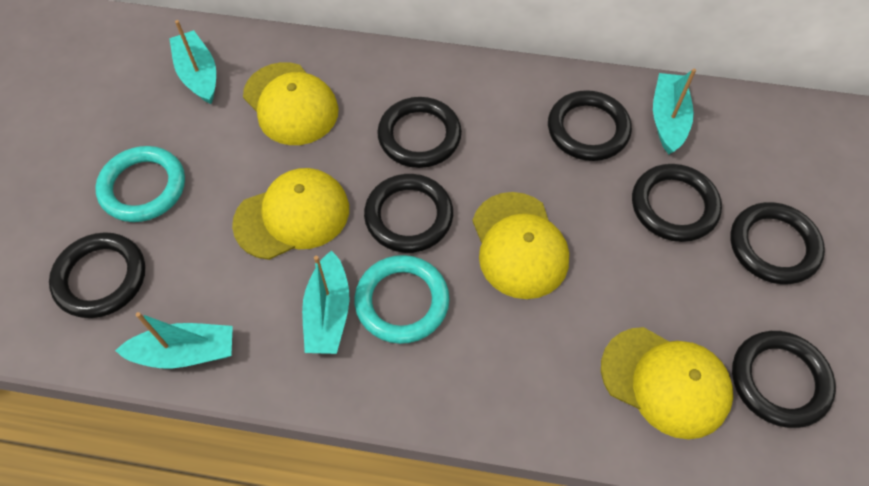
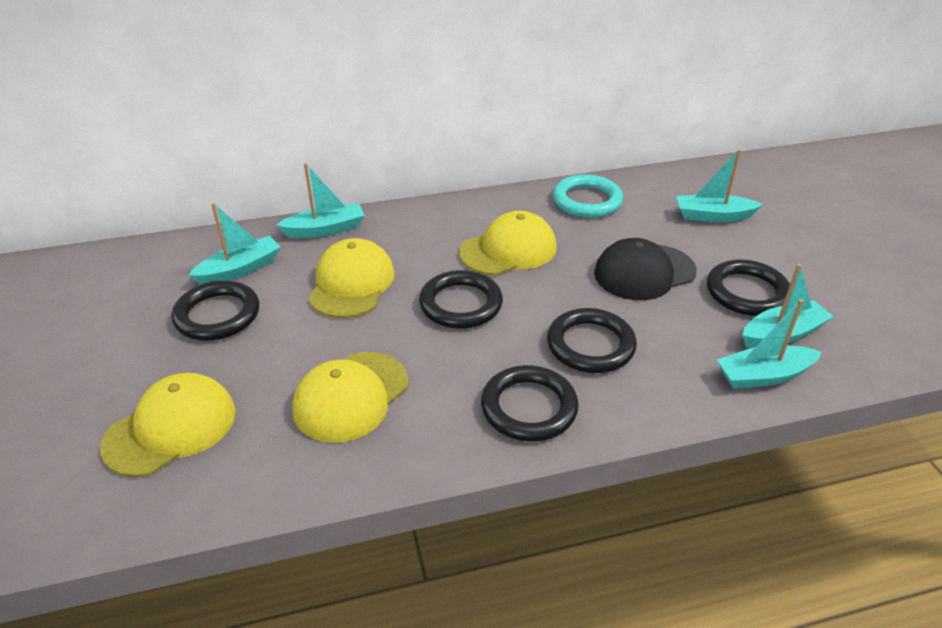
black cap: 0 -> 1
black ring: 7 -> 5
turquoise boat: 4 -> 5
turquoise ring: 2 -> 1

